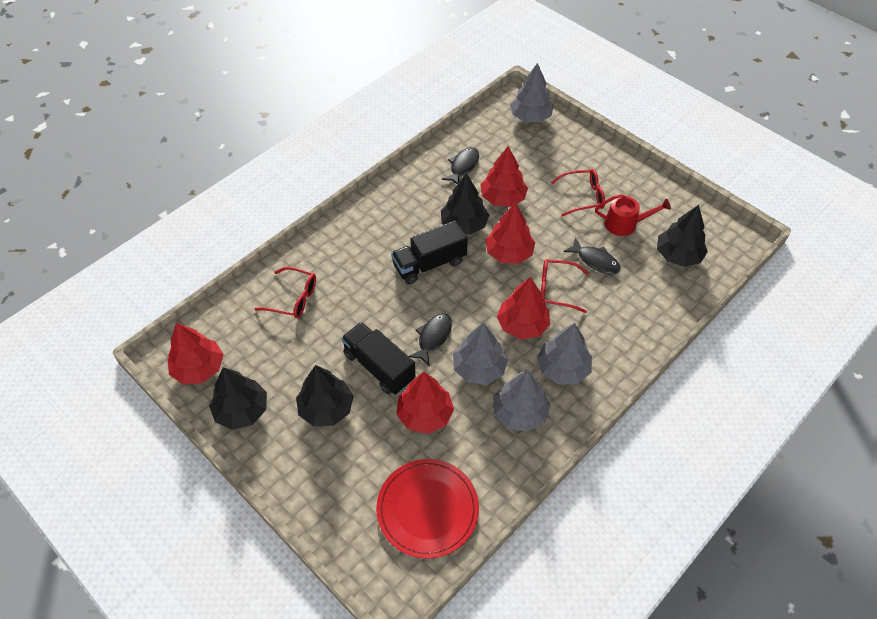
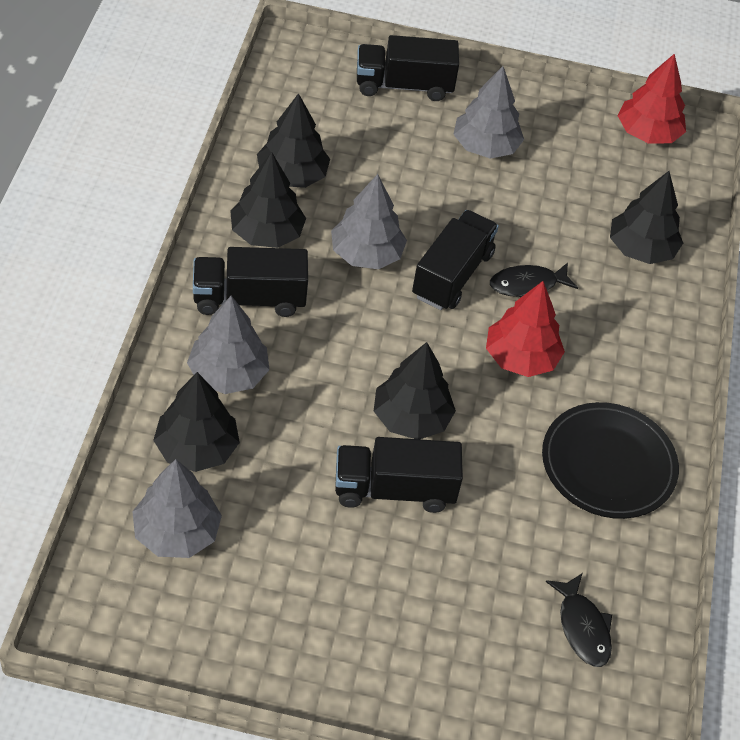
black fish: 3 -> 2
black plate: 0 -> 1
black tree: 4 -> 5
black truck: 2 -> 4
red glasses: 3 -> 0
red plate: 1 -> 0
red tree: 5 -> 2
red watering can: 1 -> 0

